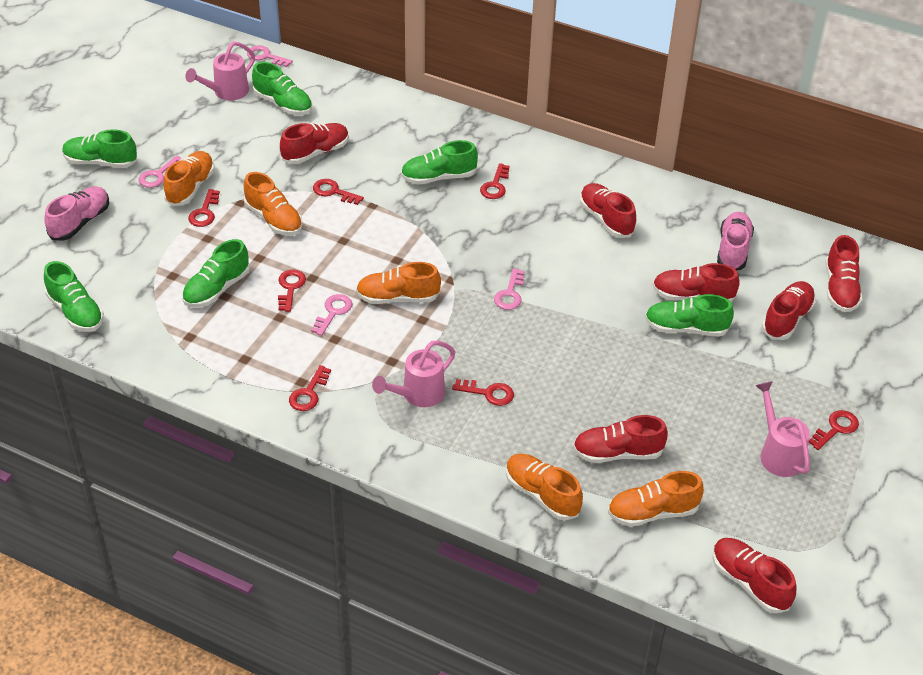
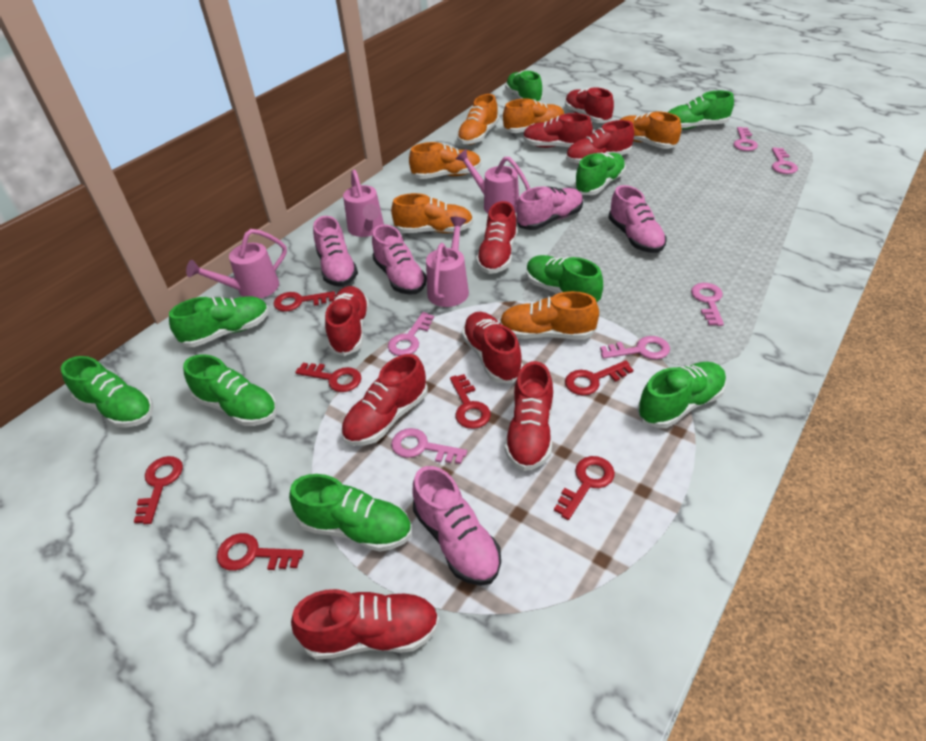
green shoe: 6 -> 9
orange shoe: 5 -> 6
pink key: 4 -> 6
pink shoe: 2 -> 5
pink watering can: 3 -> 4
red shoe: 7 -> 9

